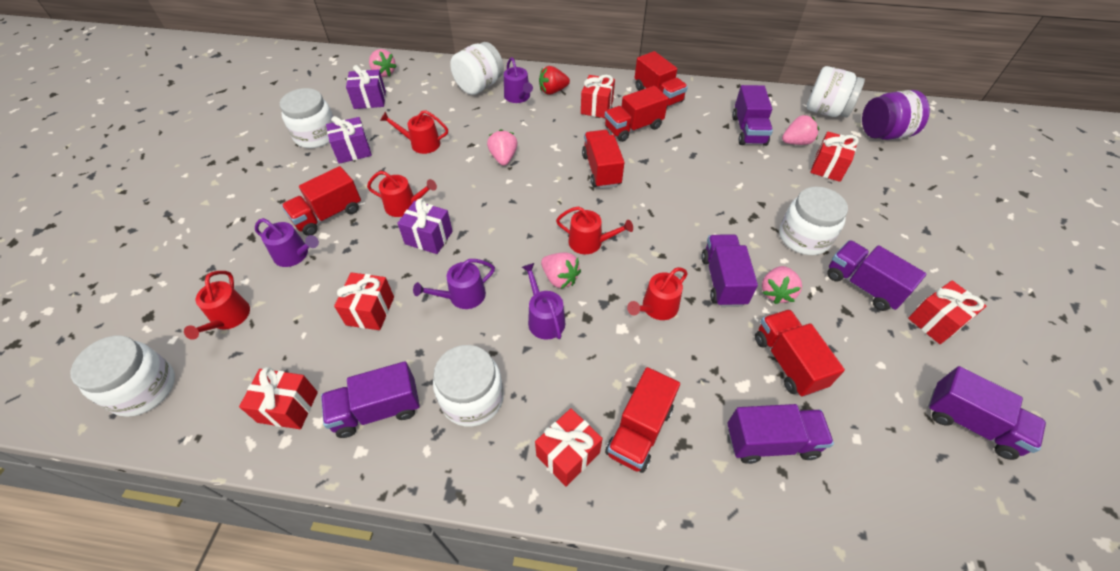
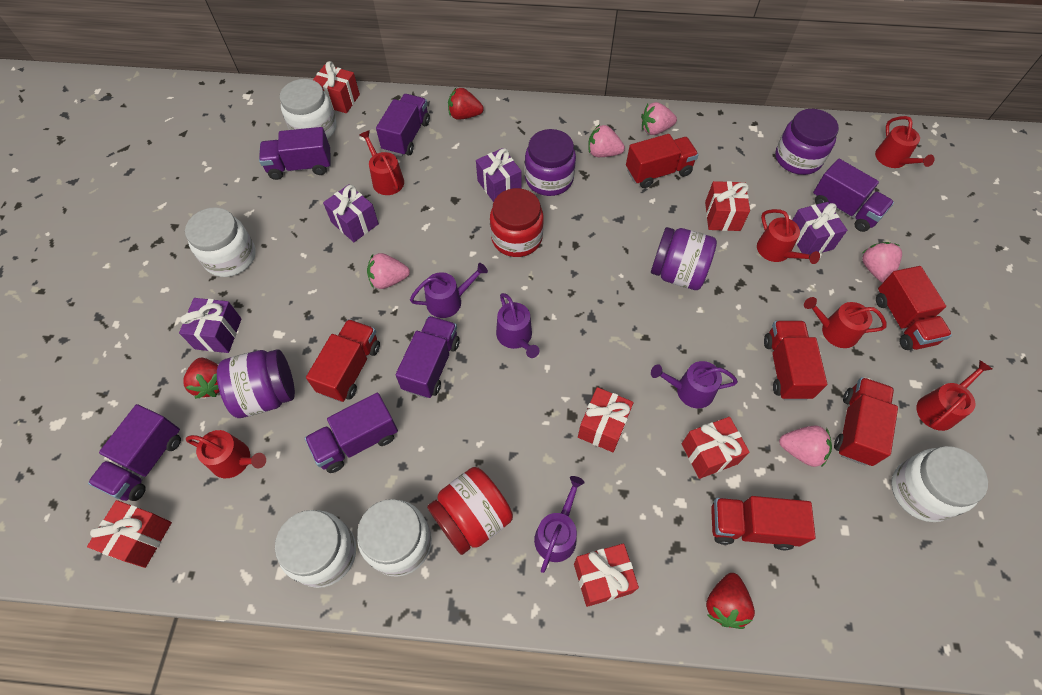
purple gift: 3 -> 4
purple jar: 1 -> 4
red jar: 0 -> 2
red strawberry: 1 -> 3
red watering can: 5 -> 6
white jar: 6 -> 5

